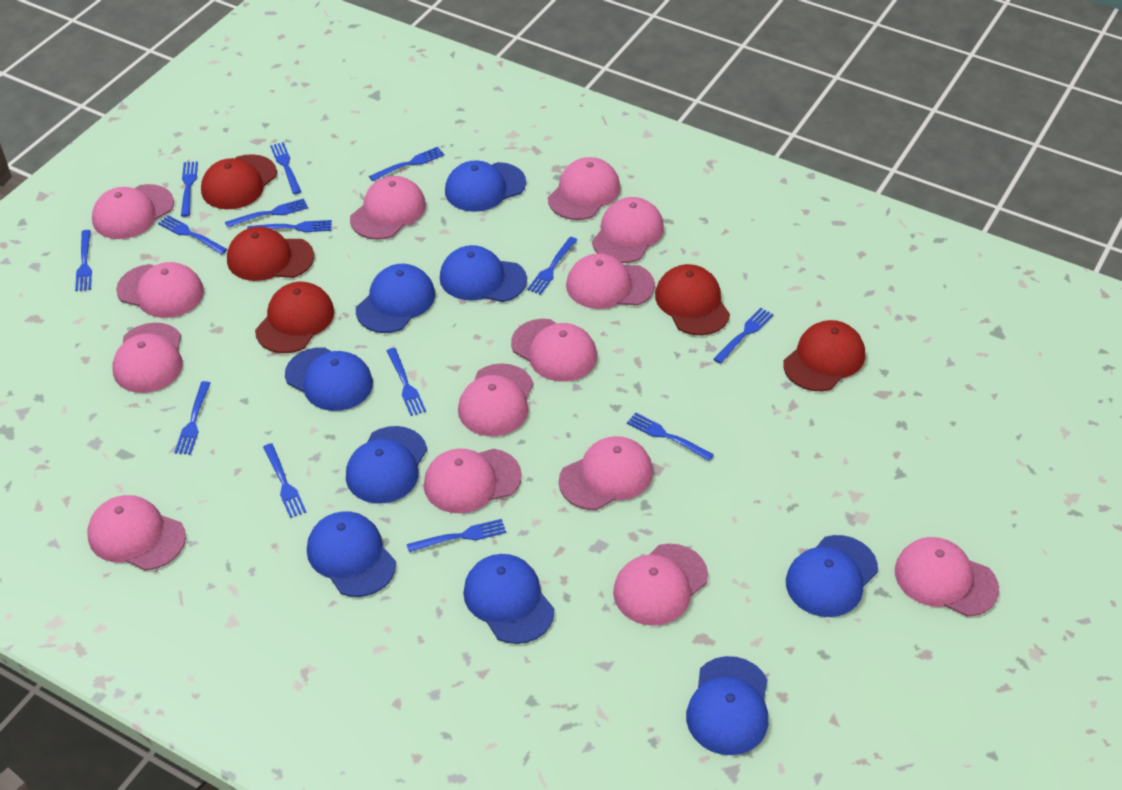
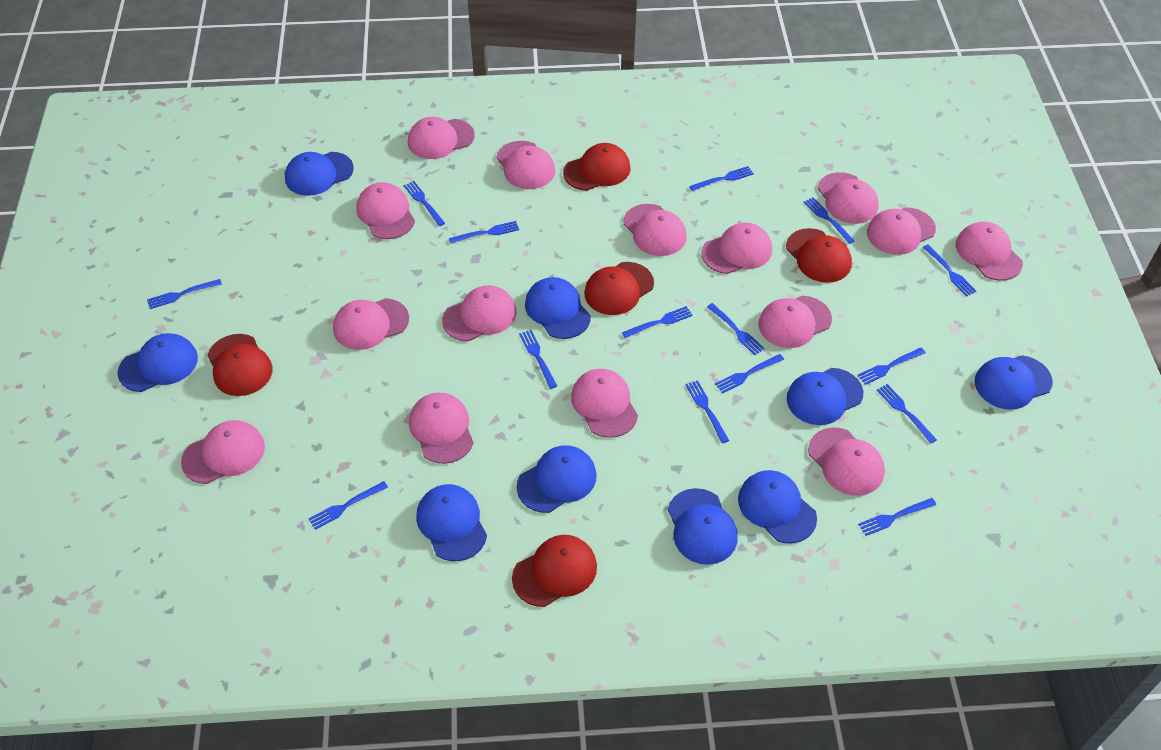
blue fork: 14 -> 15
pink cap: 14 -> 15

